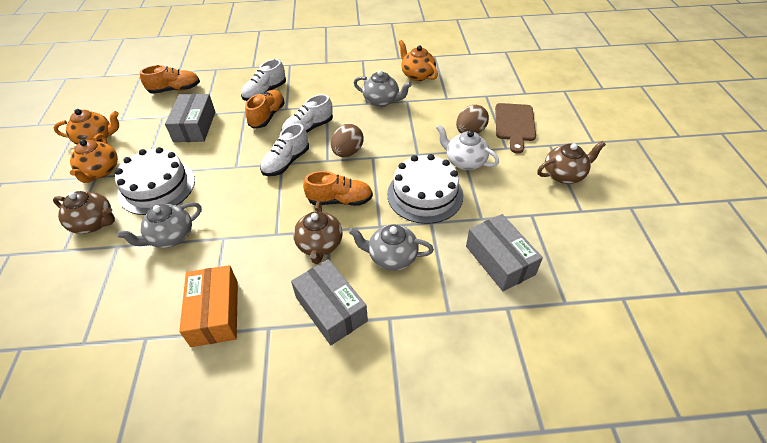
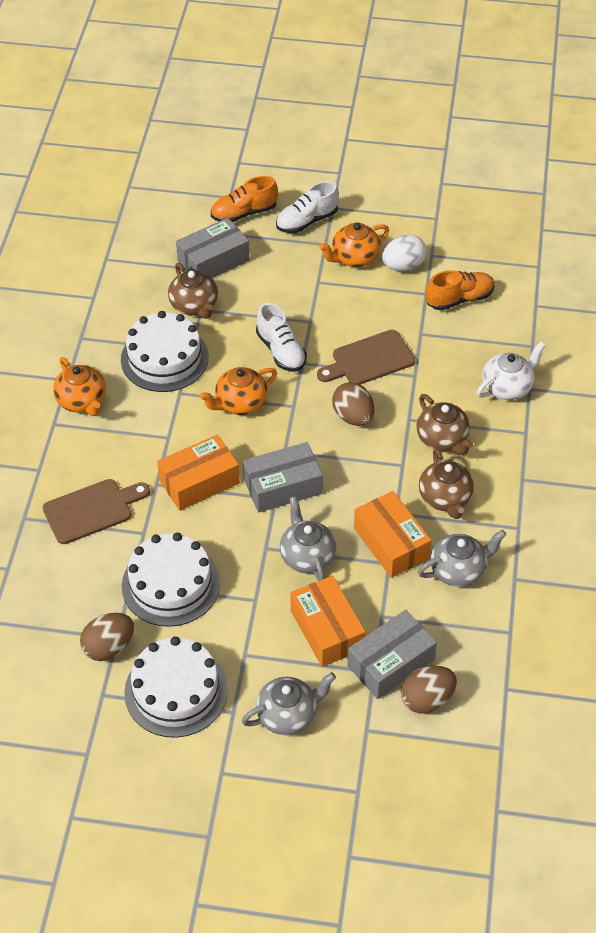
brown cutting board: 1 -> 2
brown egg: 2 -> 3
orange box: 1 -> 3
orange shoe: 3 -> 2
white cake: 2 -> 3
white egg: 0 -> 1
white shoe: 3 -> 2

